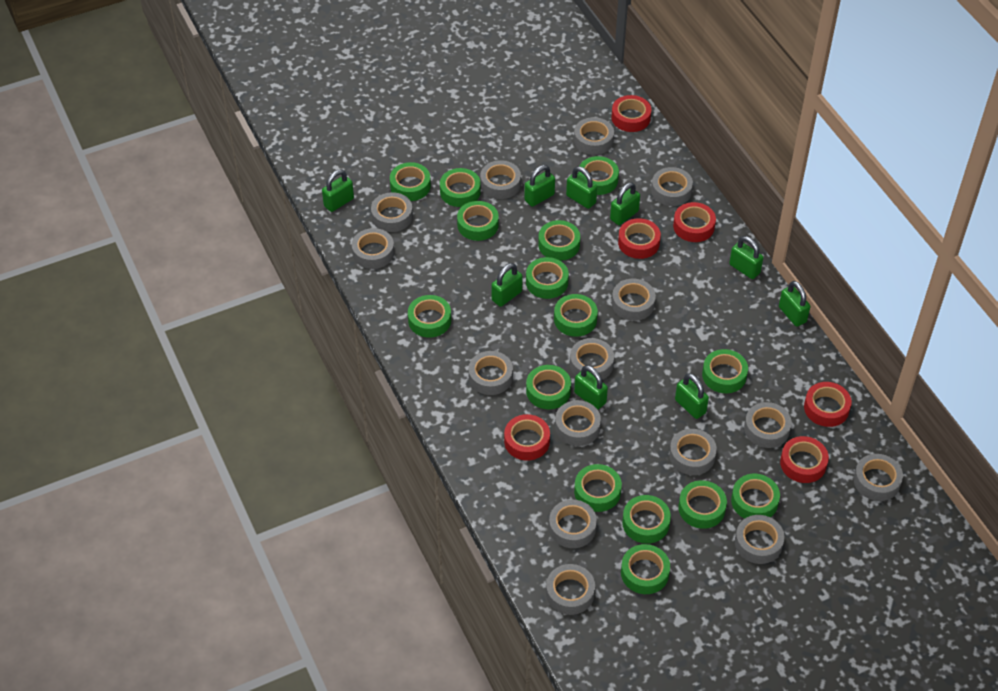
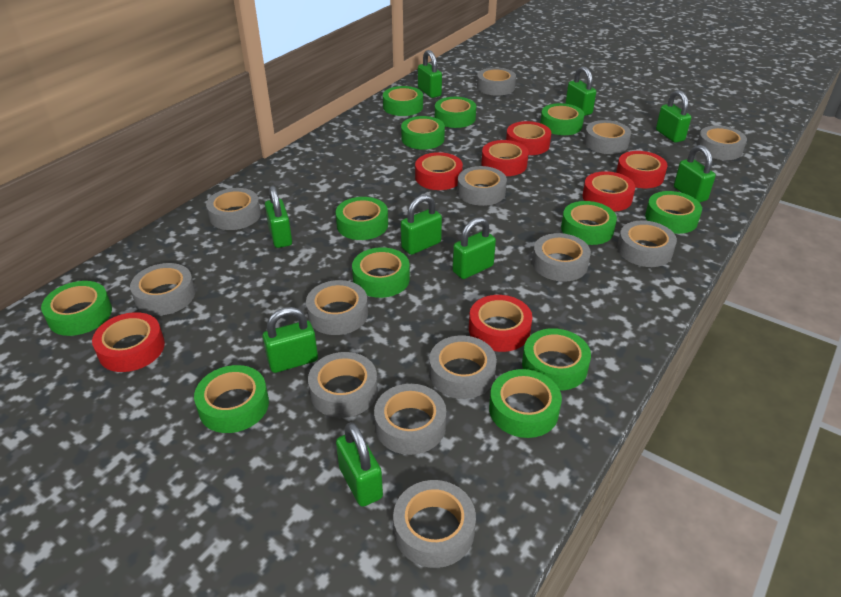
green tape: 15 -> 12
grey tape: 15 -> 13
red tape: 6 -> 7

